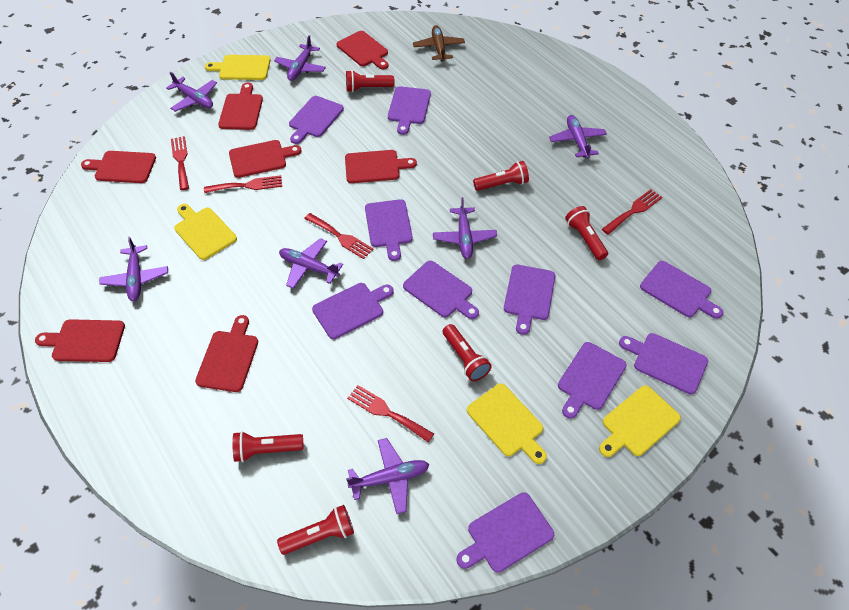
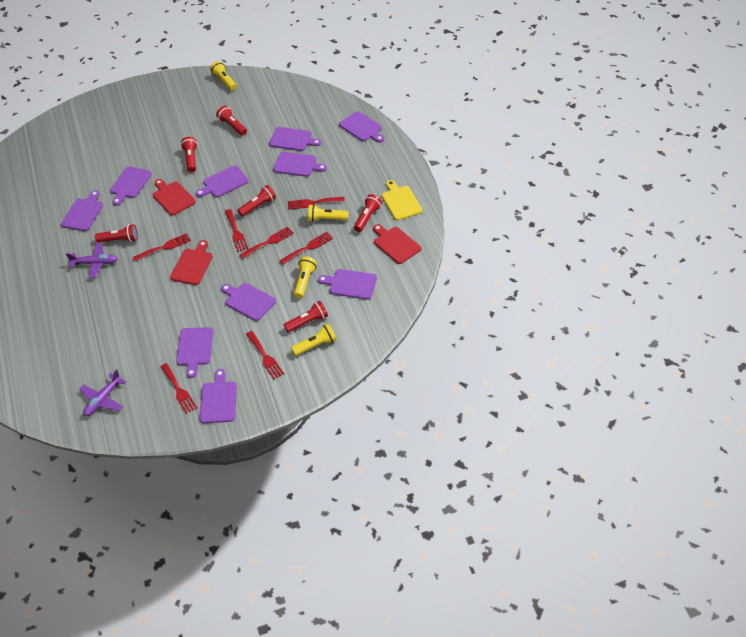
brown plane: 1 -> 0
purple plane: 7 -> 2
red cutting board: 7 -> 3
red fork: 5 -> 7
yellow cutting board: 4 -> 1
yellow flashlight: 0 -> 4

